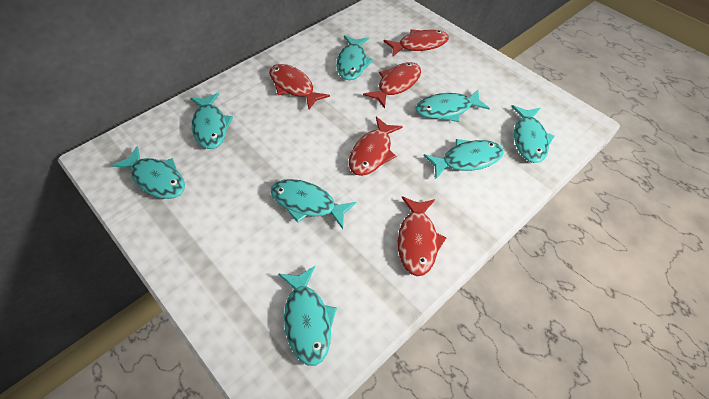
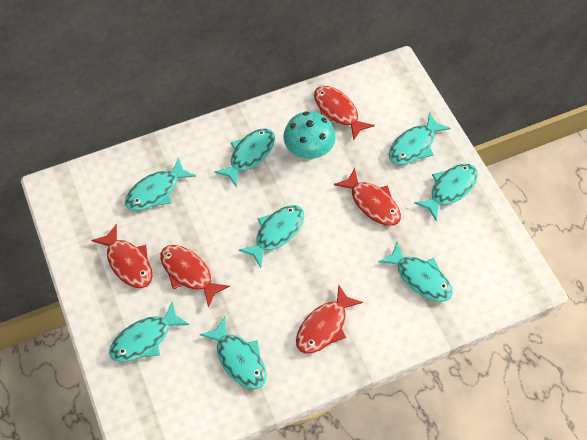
turquoise mushroom: 0 -> 1

